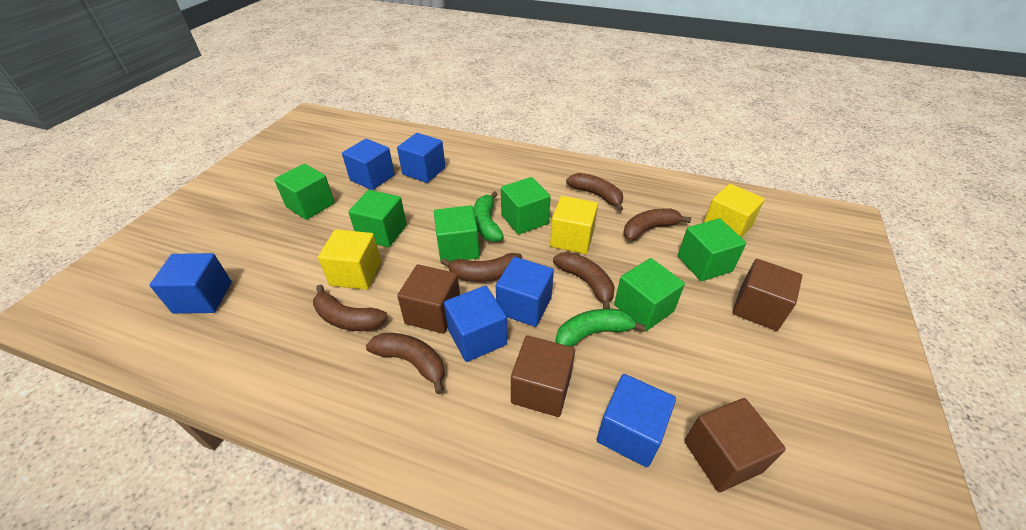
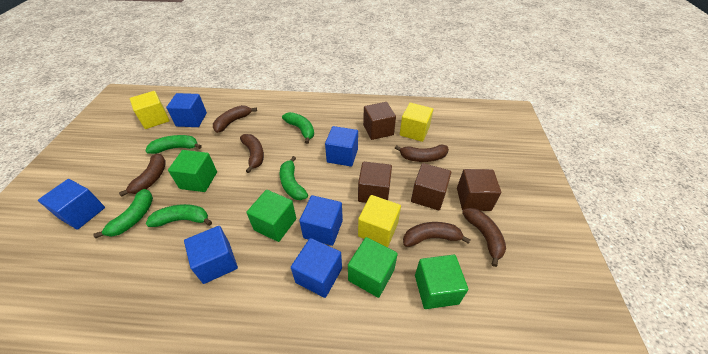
green banana: 2 -> 5
green cube: 6 -> 4

